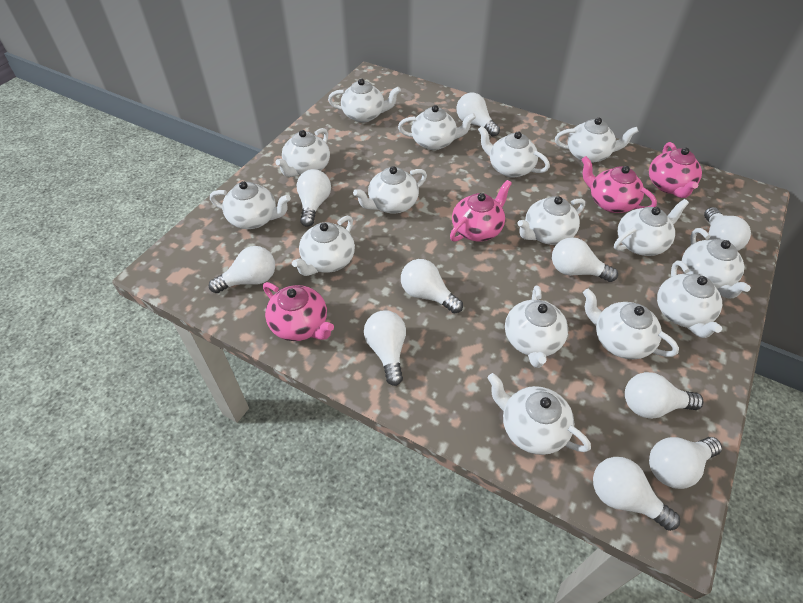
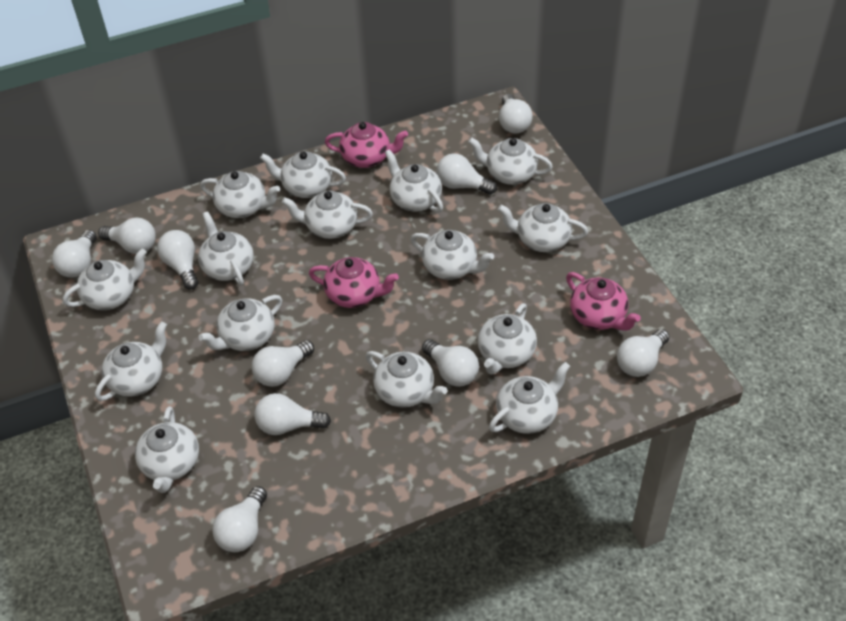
pink teapot: 4 -> 3

